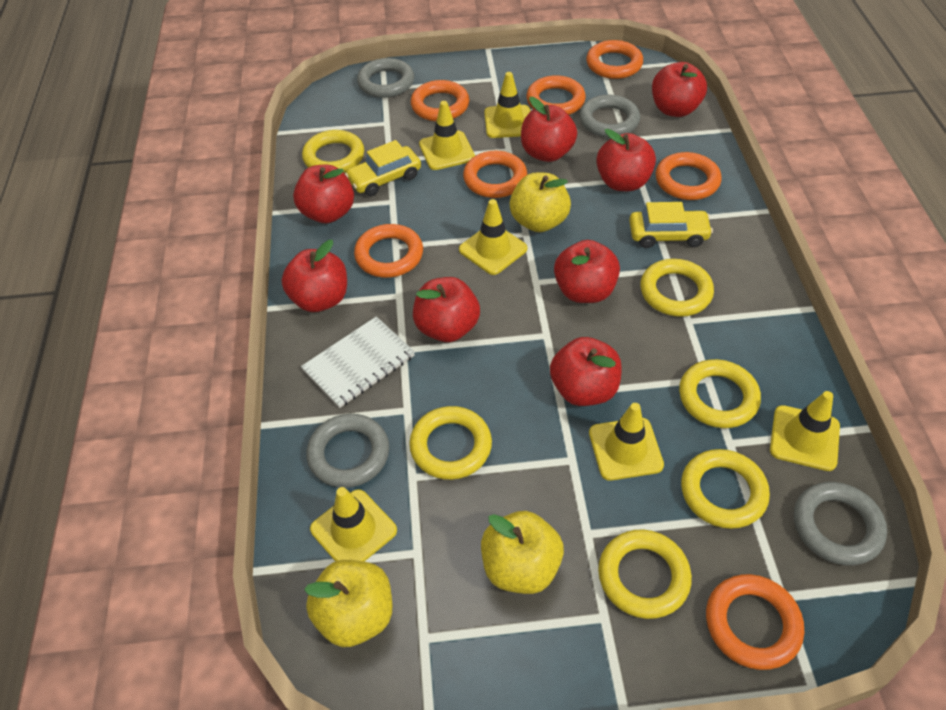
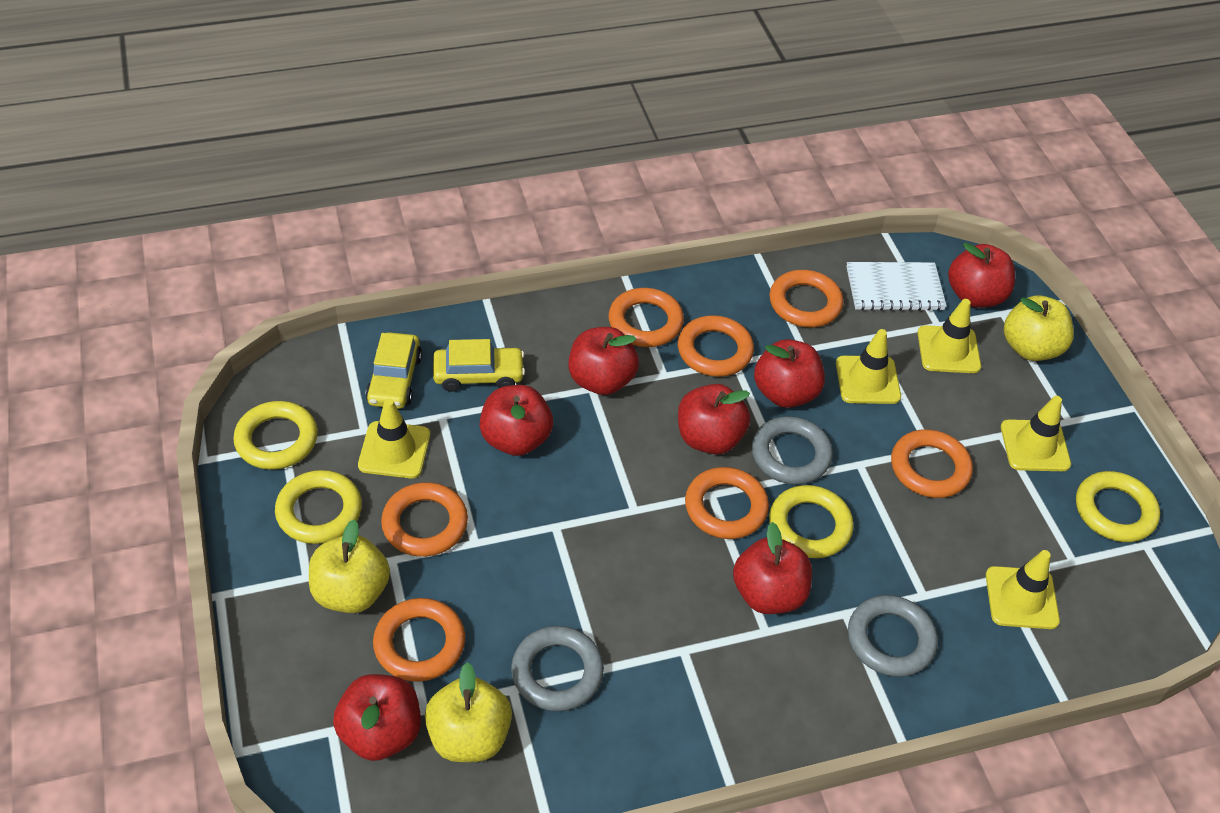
grey ring: 4 -> 3
red apple: 8 -> 7
yellow ring: 6 -> 4
yellow traffic cone: 6 -> 5

